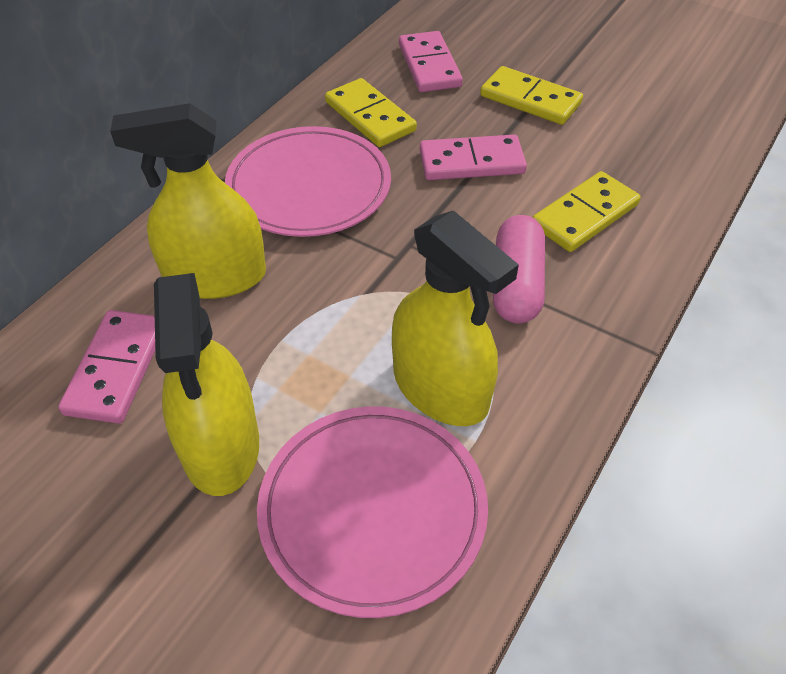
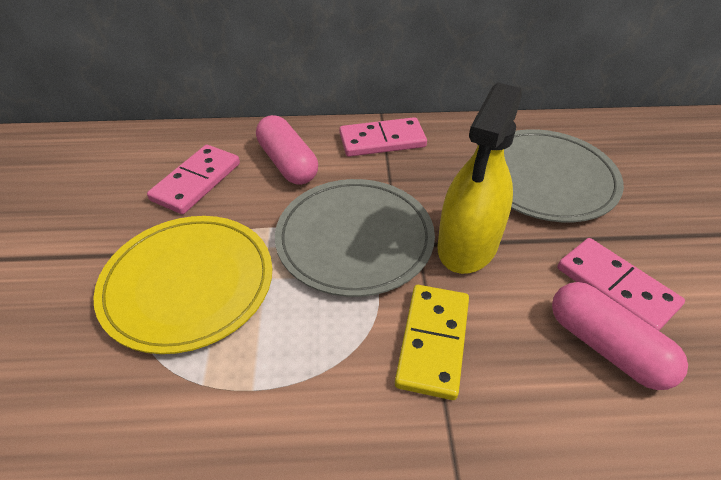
grey plate: 0 -> 2
pink capsule: 1 -> 2
pink plate: 2 -> 0
yellow domino: 3 -> 1
yellow plate: 0 -> 1
yellow spray bottle: 3 -> 1

